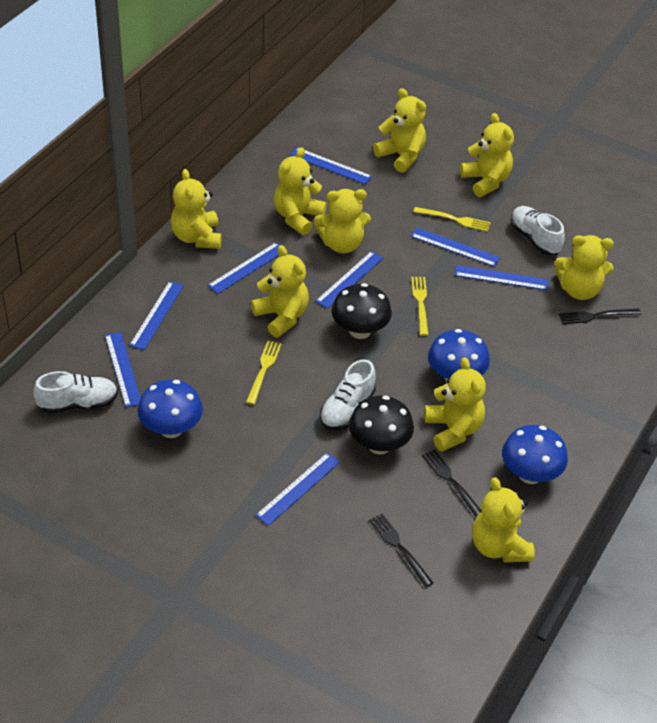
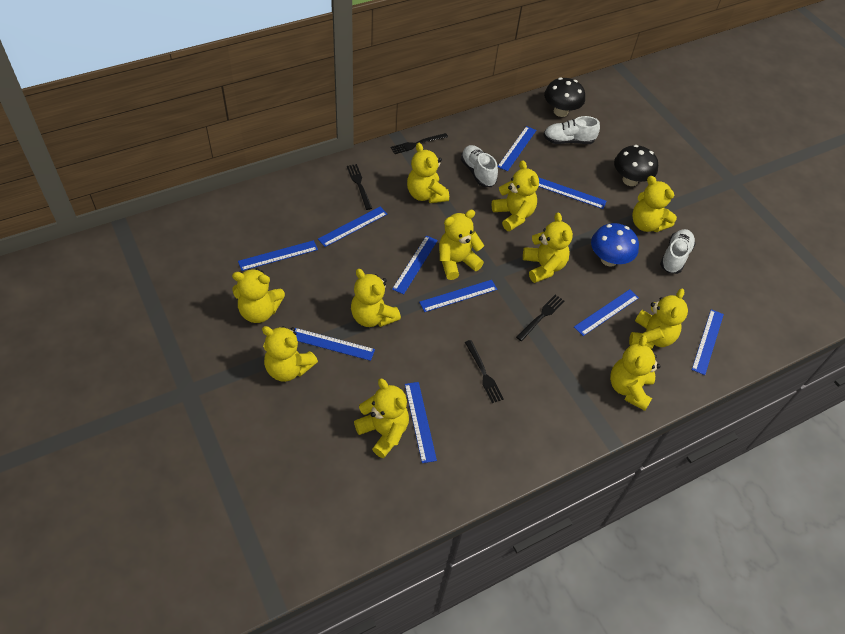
black fork: 3 -> 4
blue mushroom: 3 -> 1
blue ruler: 8 -> 10
yellow fork: 3 -> 0
yellow teddy bear: 9 -> 11

